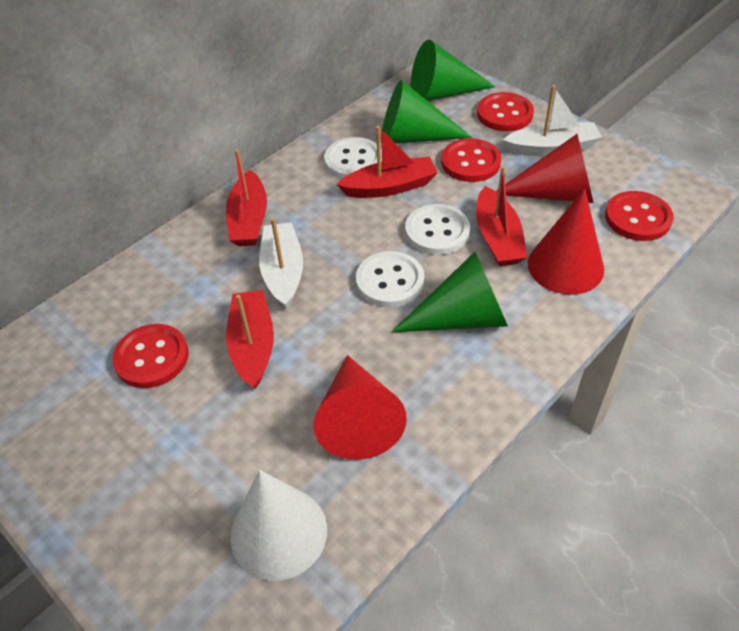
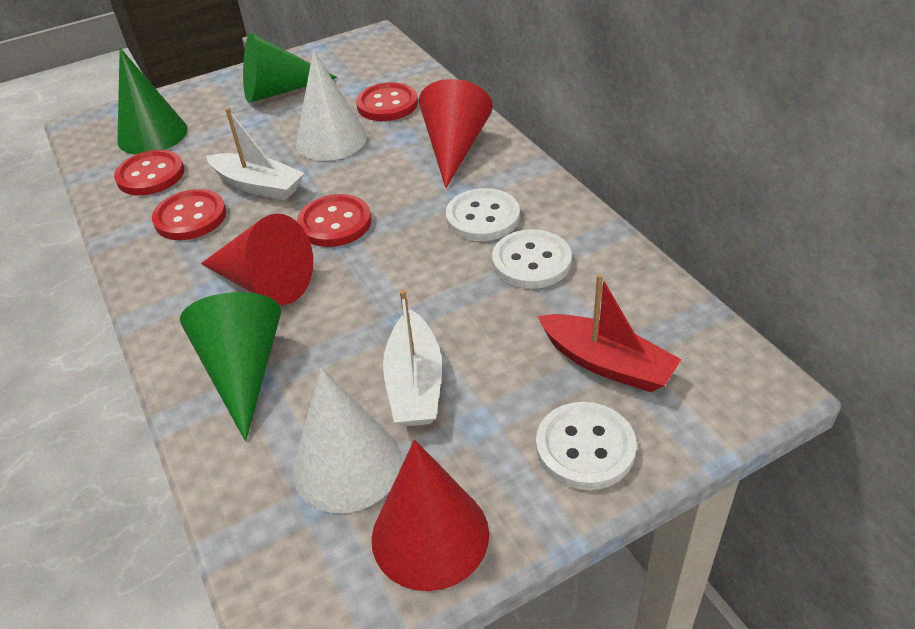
red boat: 4 -> 1
white cone: 1 -> 2

